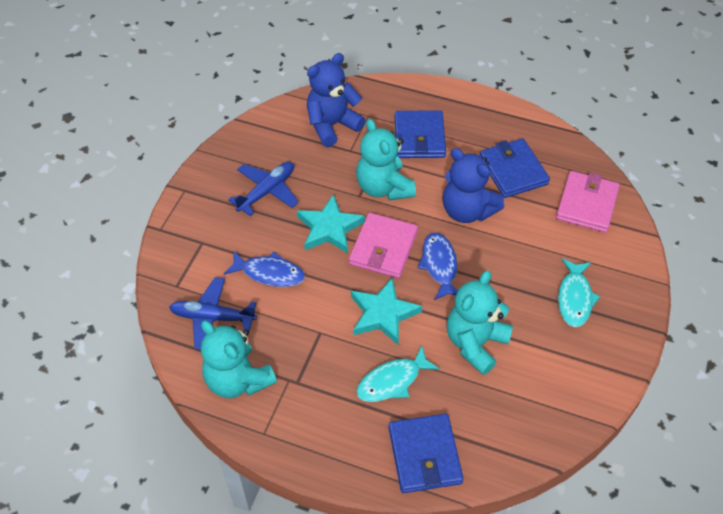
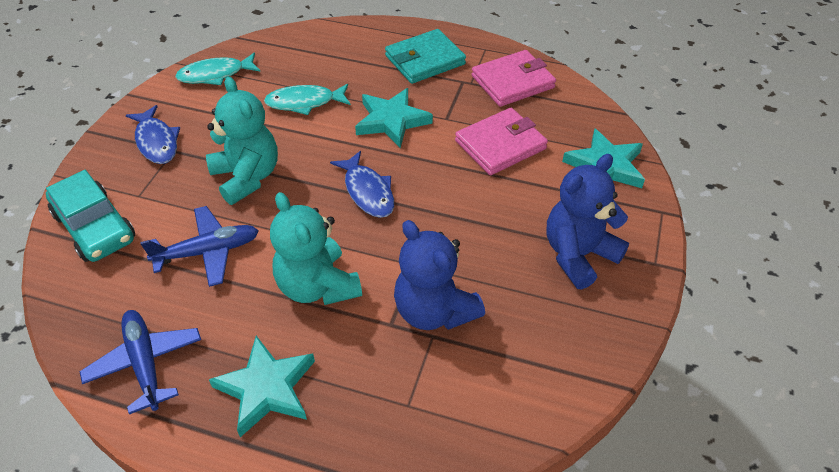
blue wallet: 3 -> 0
turquoise car: 0 -> 1
turquoise star: 2 -> 3
turquoise teddy bear: 3 -> 2
turquoise wallet: 0 -> 1

